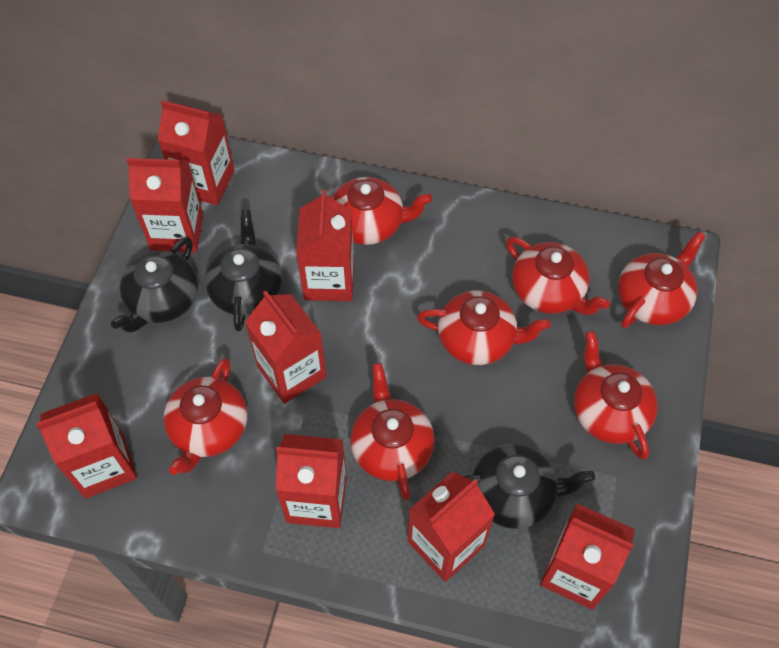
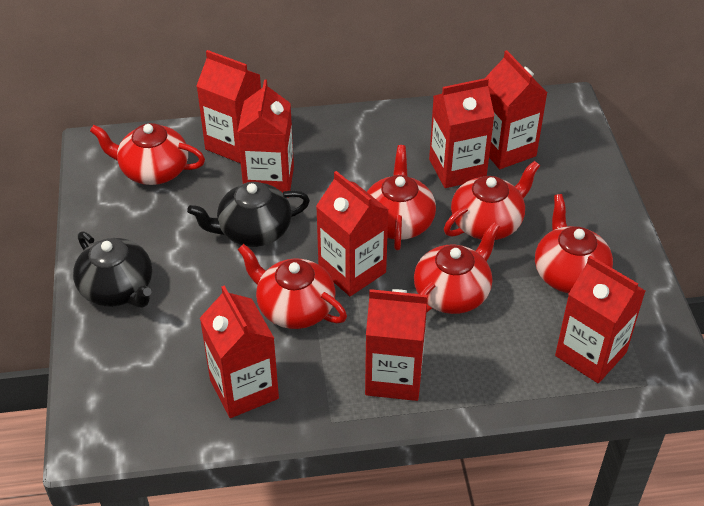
black teapot: 3 -> 2
red teapot: 7 -> 6

